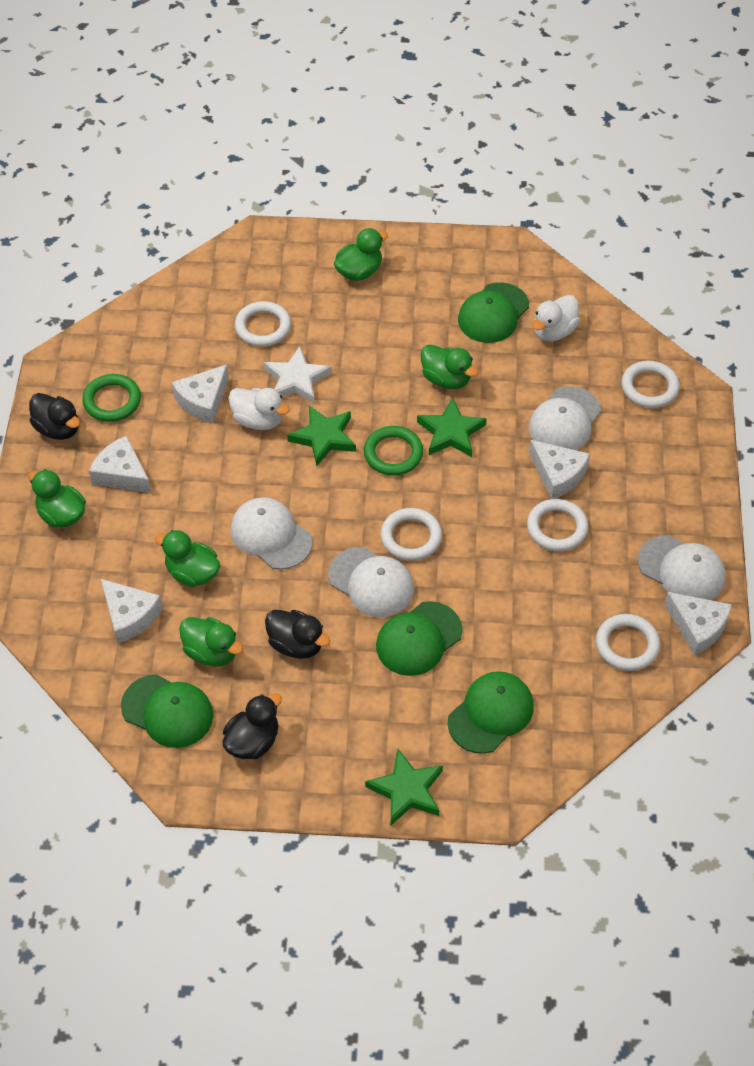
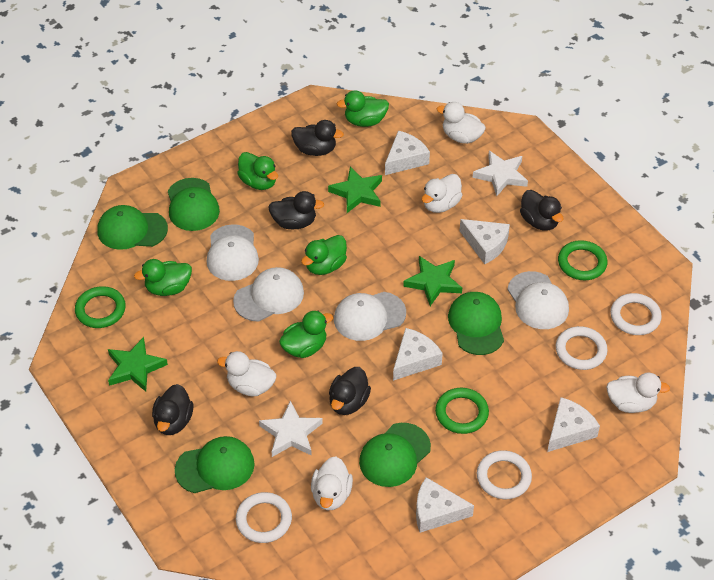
black duck: 3 -> 5
green cap: 4 -> 5
green ring: 2 -> 3
white duck: 2 -> 5
white ring: 5 -> 4
white star: 1 -> 2

